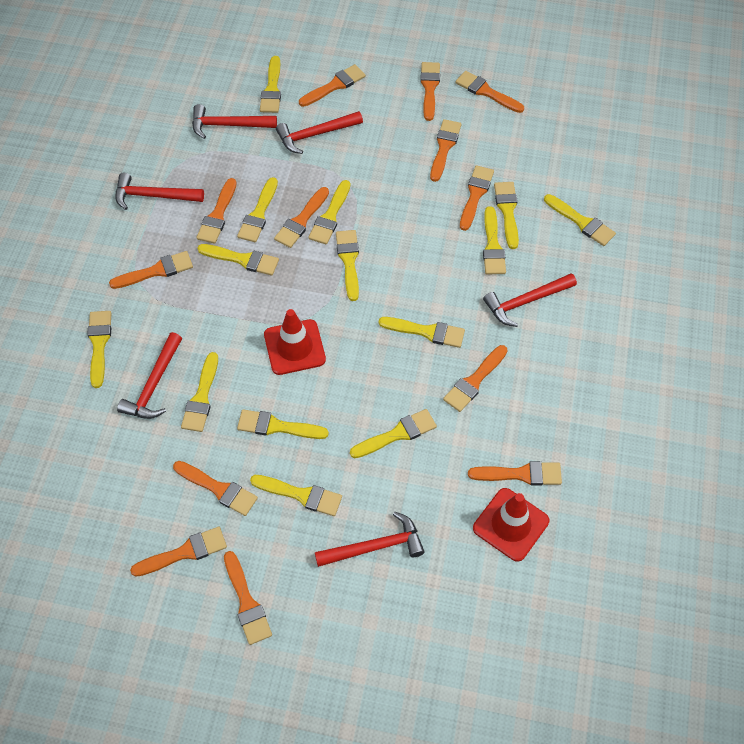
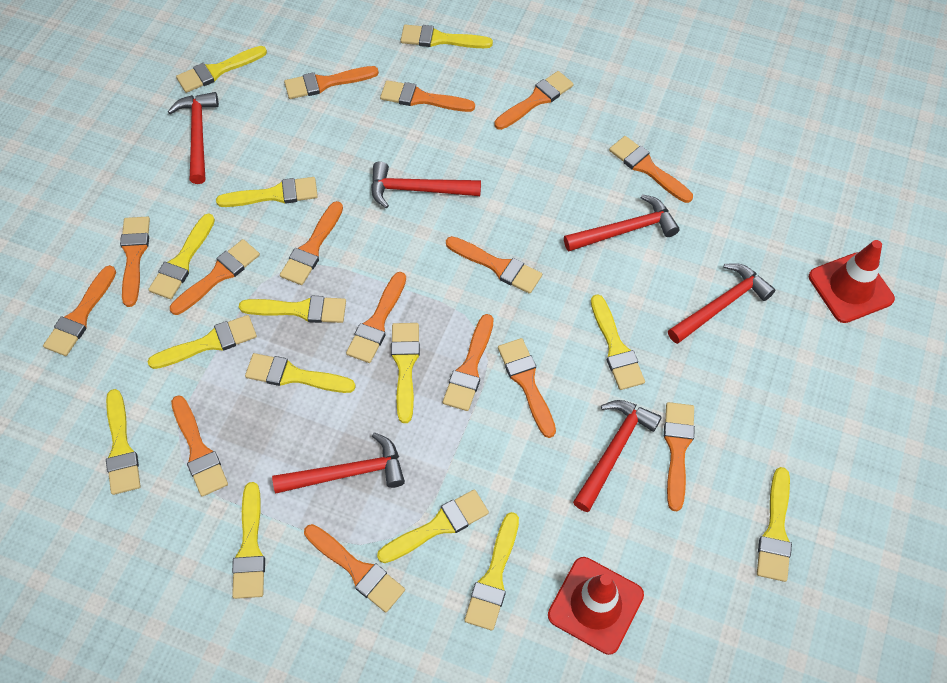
orange brush: 13 -> 15

